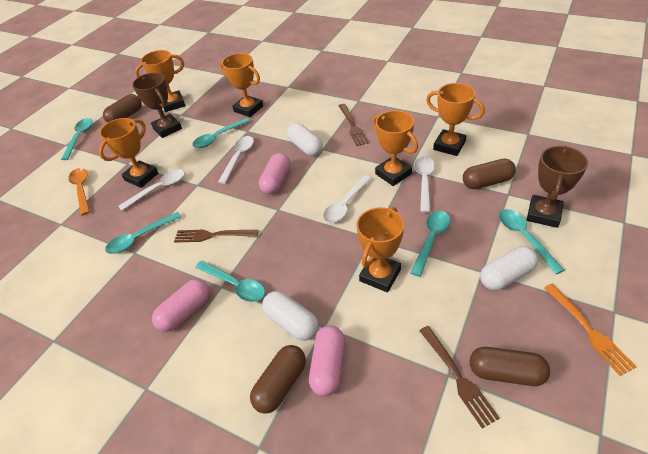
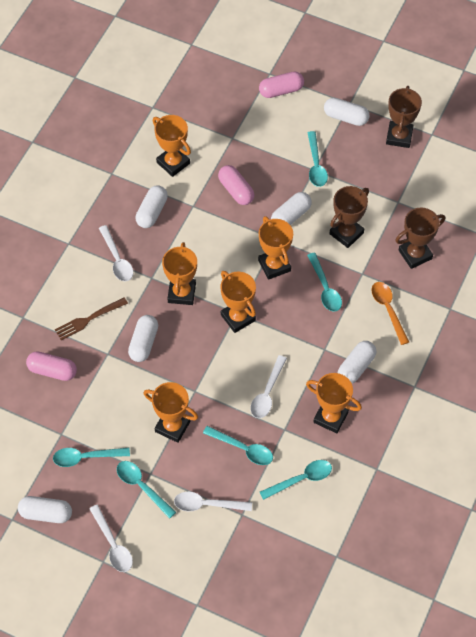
brown capsule: 4 -> 0
brown fork: 3 -> 1
brown trophy: 2 -> 3
orange fork: 1 -> 0
white capsule: 3 -> 6

